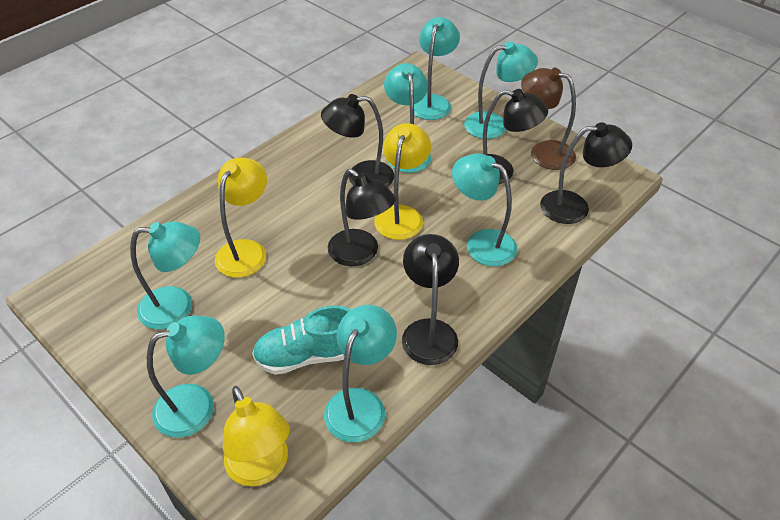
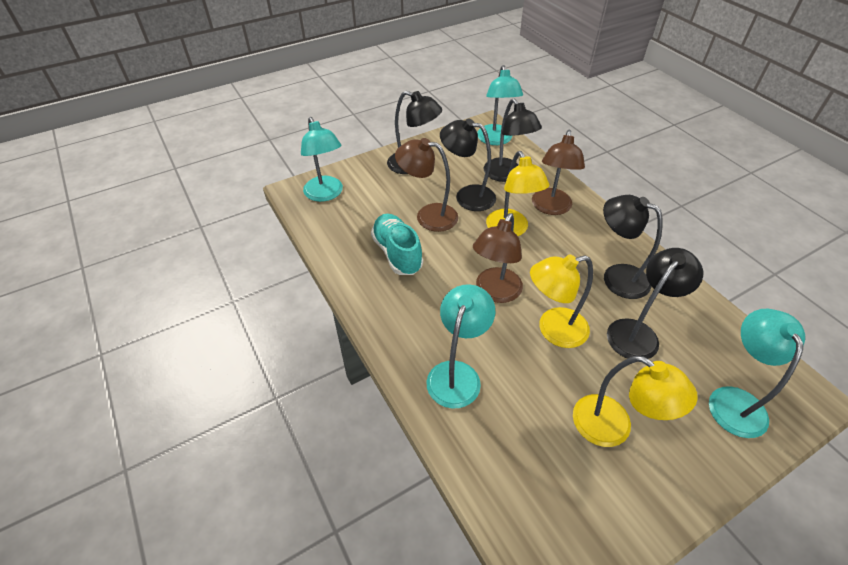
brown lamp: 1 -> 3
turquoise lamp: 7 -> 4

